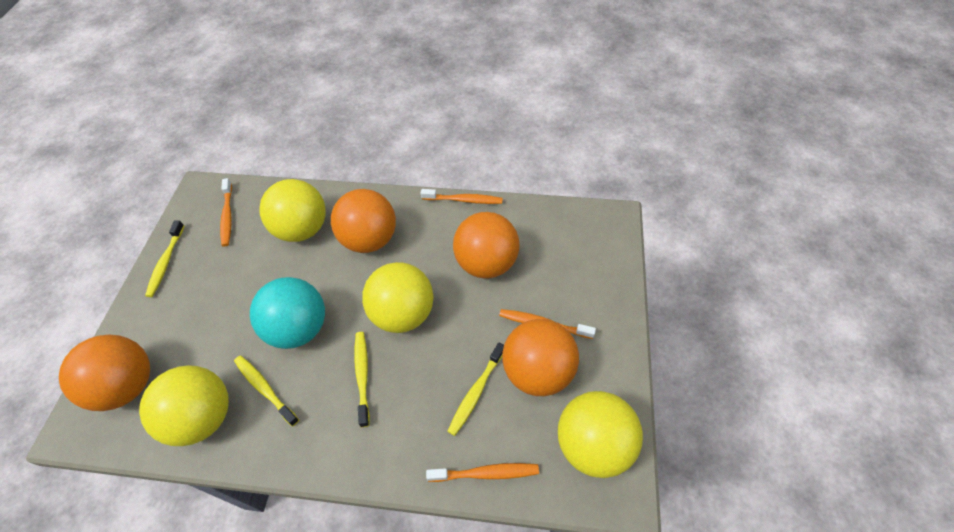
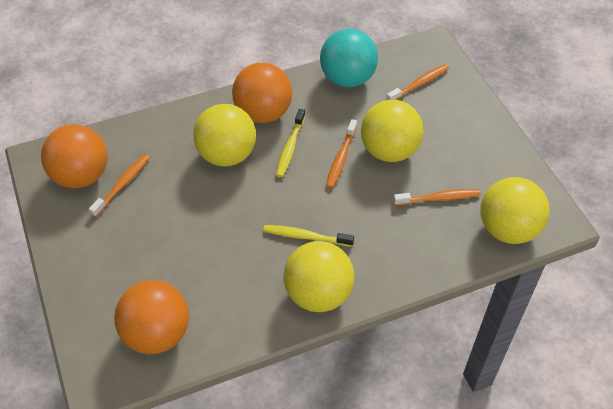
orange ball: 4 -> 3
yellow toothbrush: 4 -> 2

